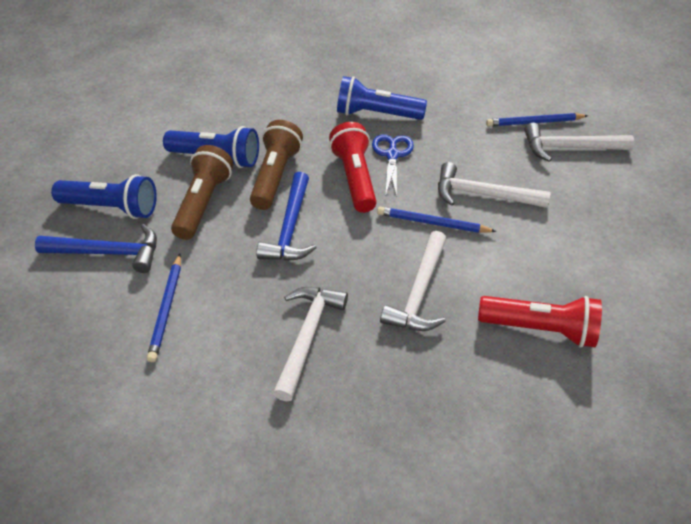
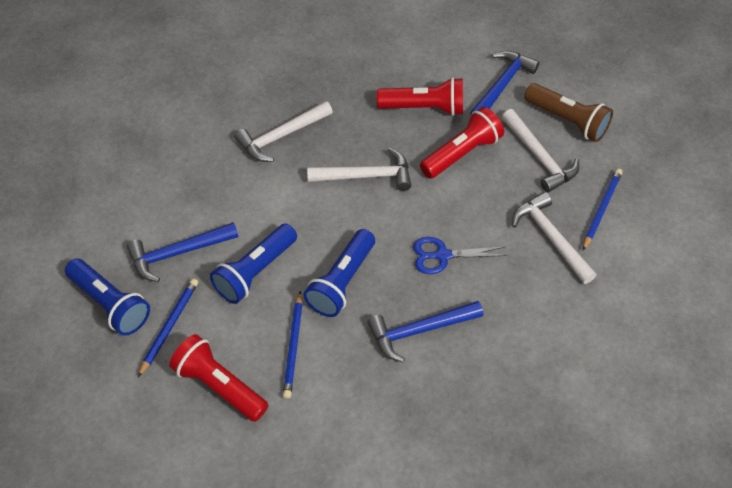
blue hammer: 2 -> 3
brown flashlight: 2 -> 1
red flashlight: 2 -> 3

